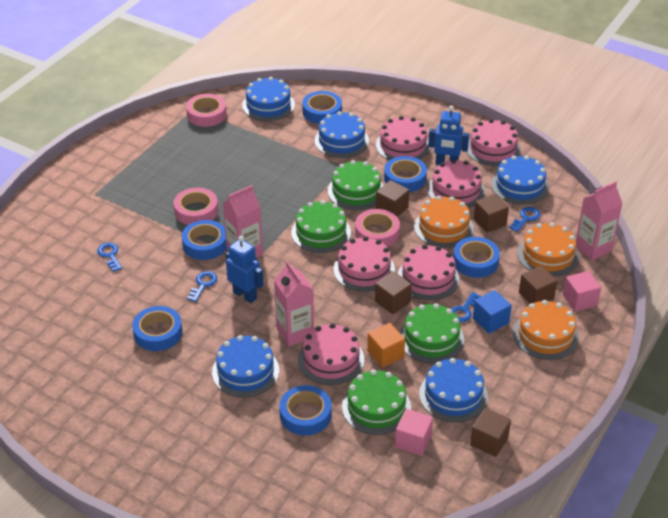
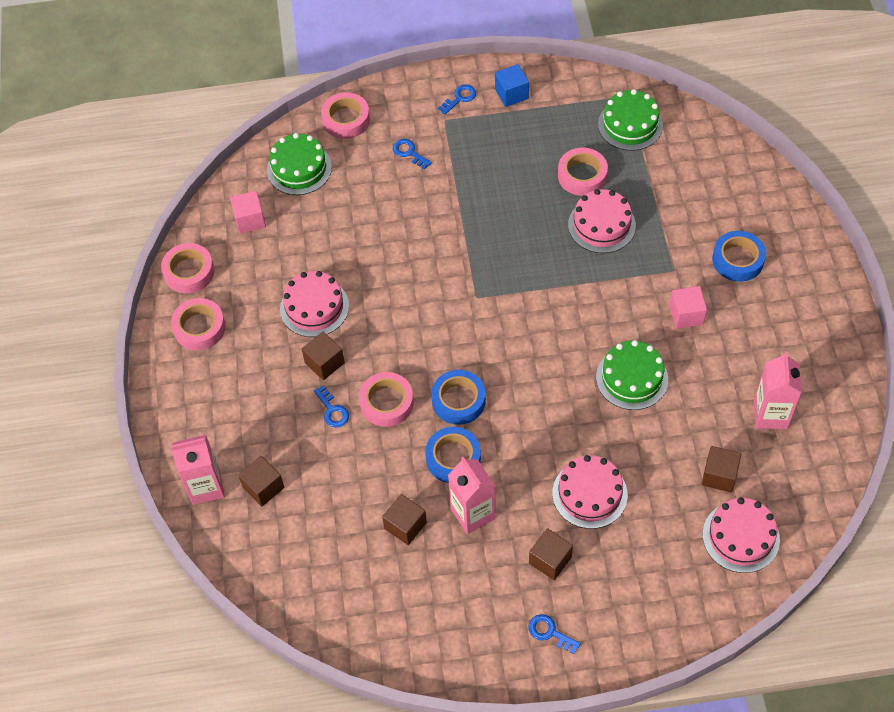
blue cake: 5 -> 0
blue robot: 2 -> 0
blue tape: 6 -> 3
green cake: 4 -> 3
orange cake: 3 -> 0
orange cube: 1 -> 0
pink cake: 6 -> 4
pink tape: 3 -> 5

